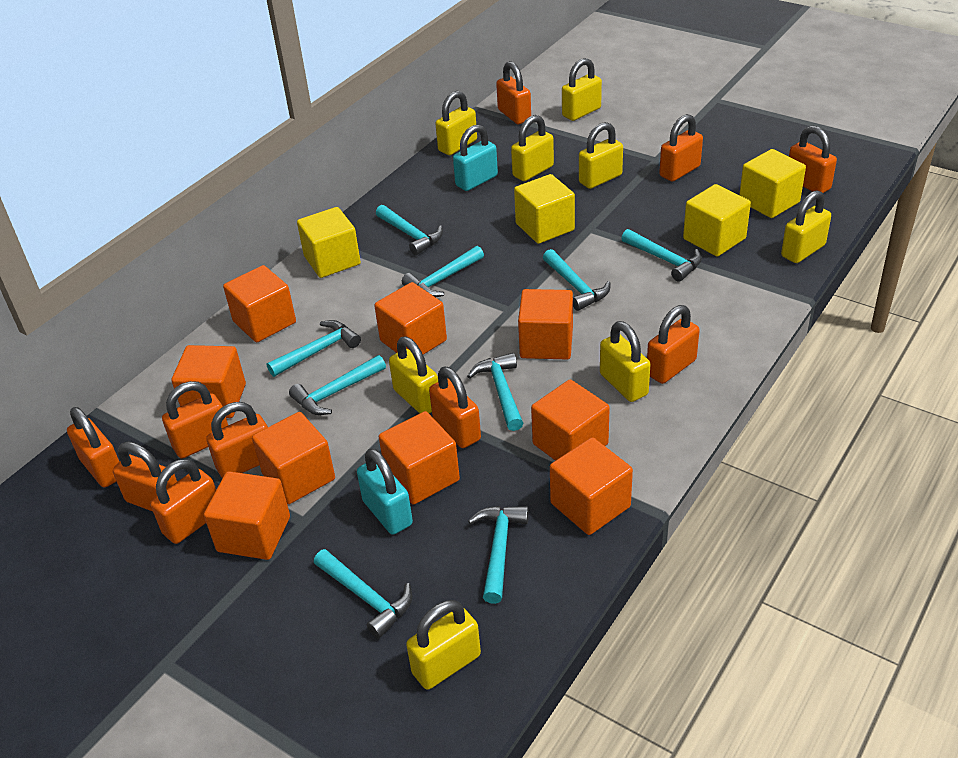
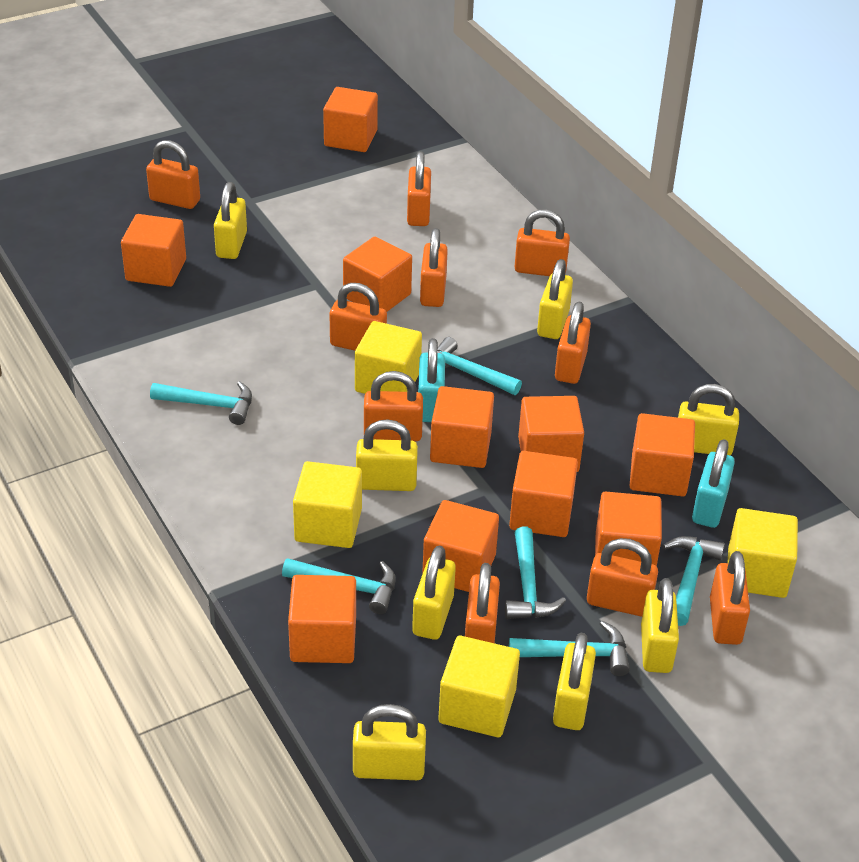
orange cube: 9 -> 10
turquoise hammer: 9 -> 6

